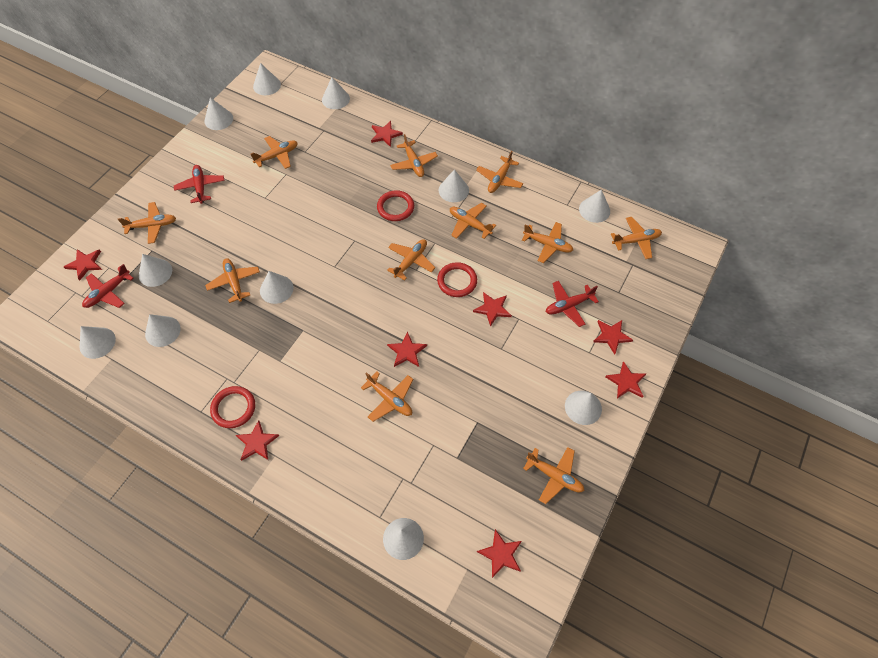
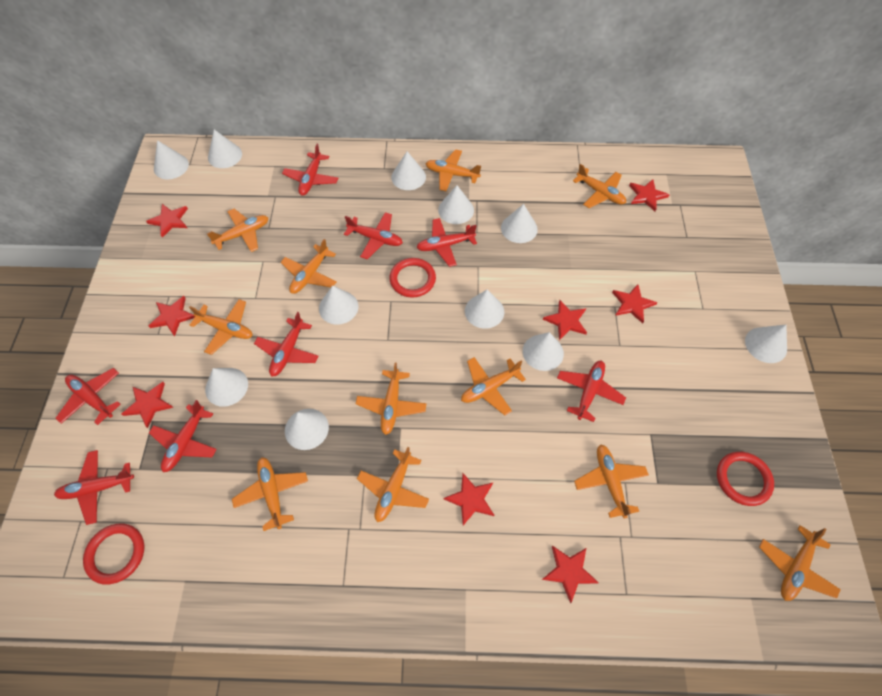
red plane: 3 -> 8

